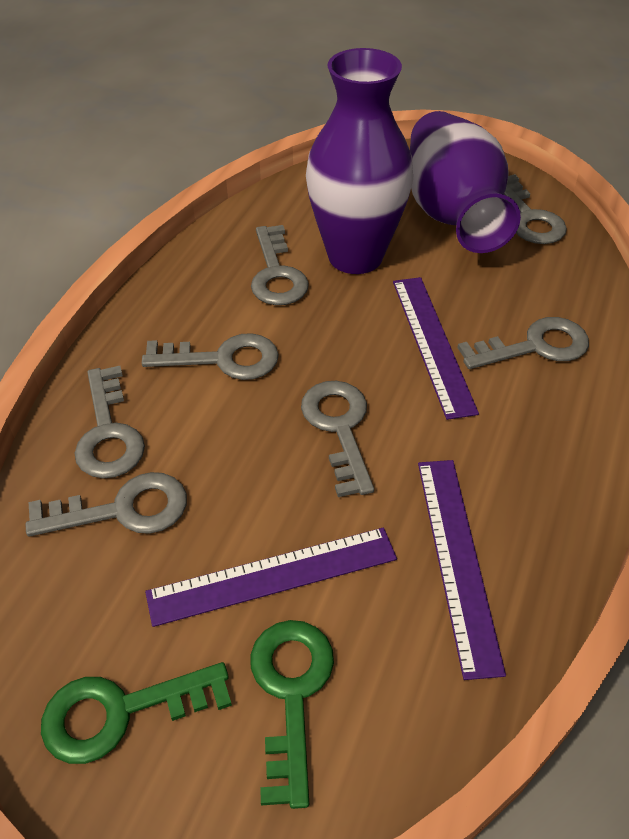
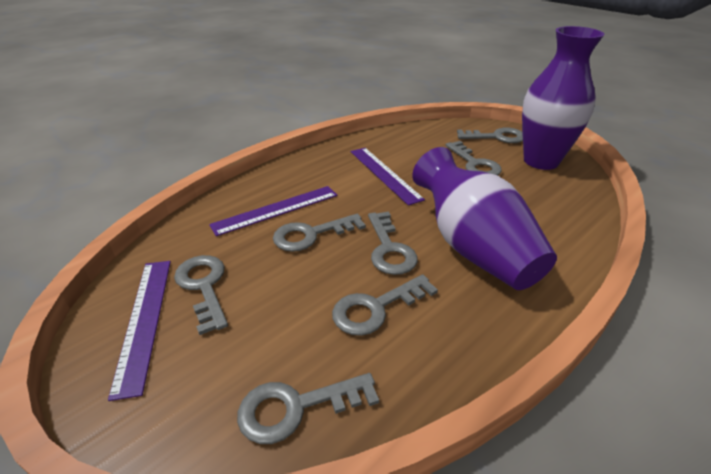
green key: 2 -> 0

